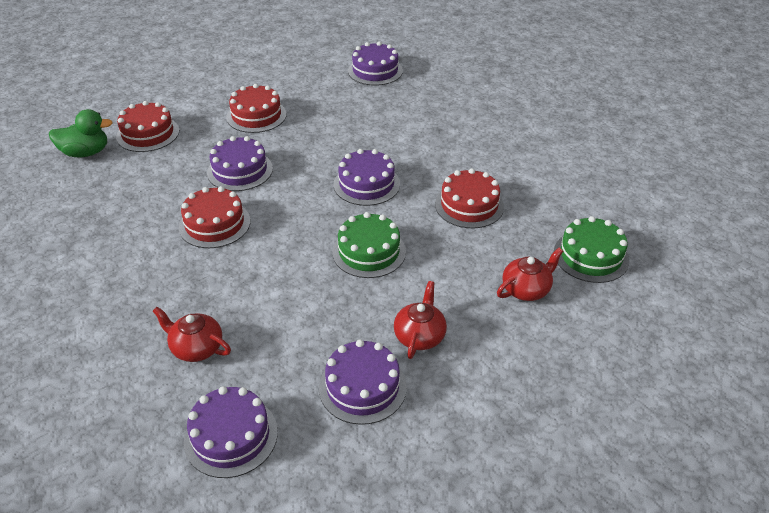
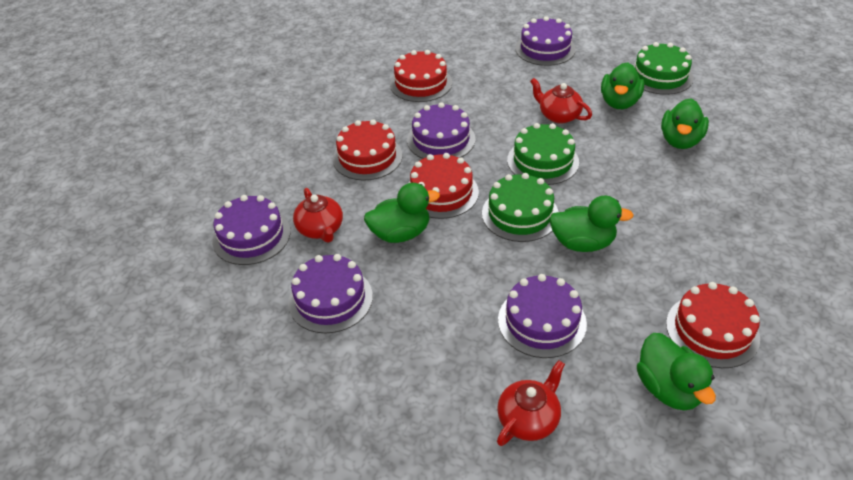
green cake: 2 -> 3
green duck: 1 -> 5

